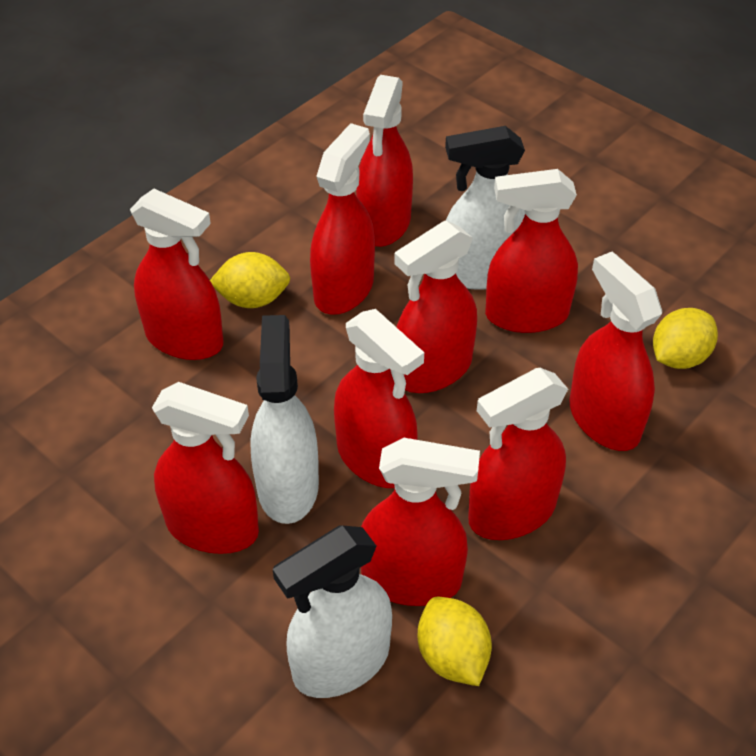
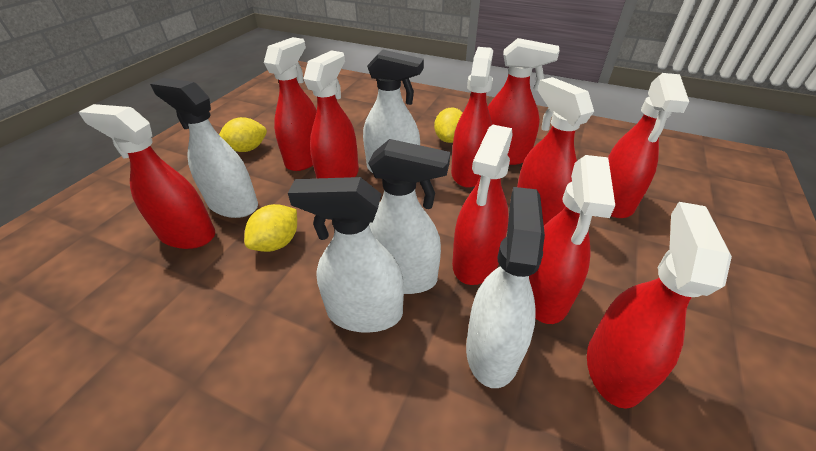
white spray bottle: 3 -> 5

